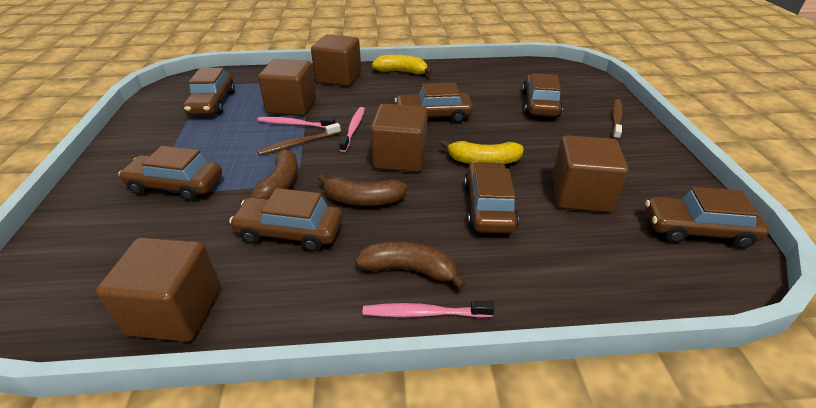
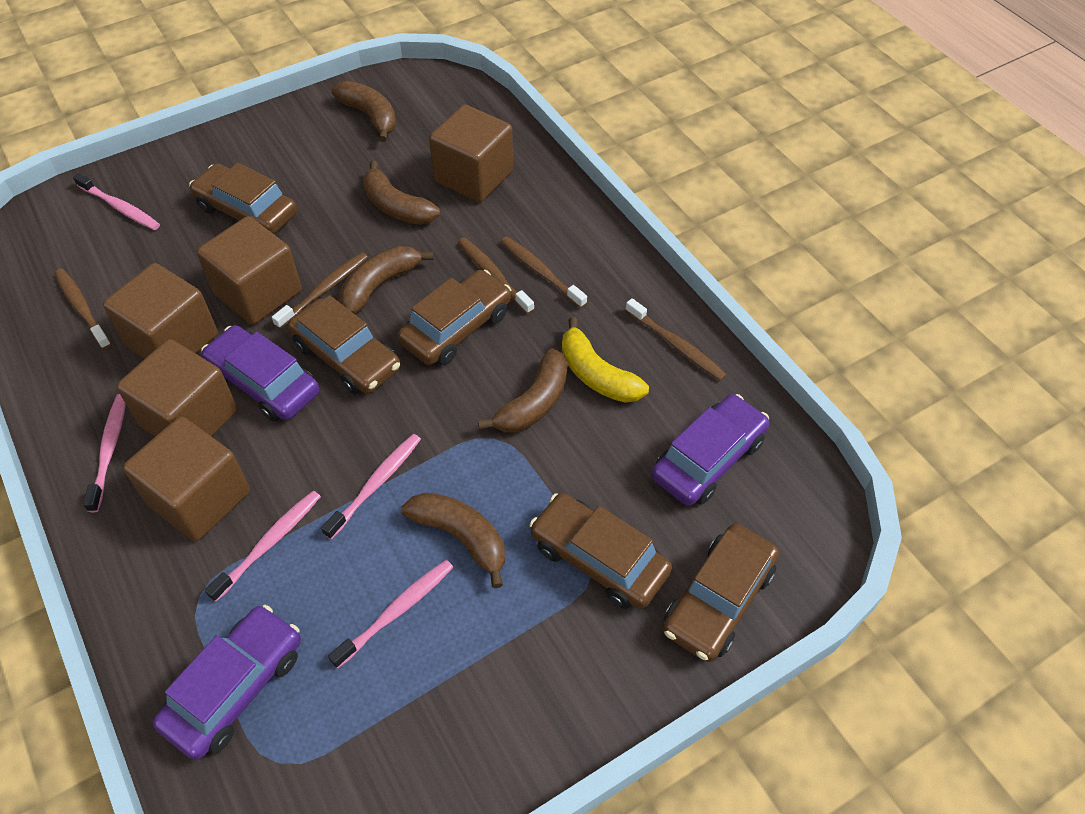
brown banana: 3 -> 5
brown car: 7 -> 5
brown toothbrush: 2 -> 5
pink toothbrush: 3 -> 5
purple car: 0 -> 3
yellow banana: 2 -> 1

